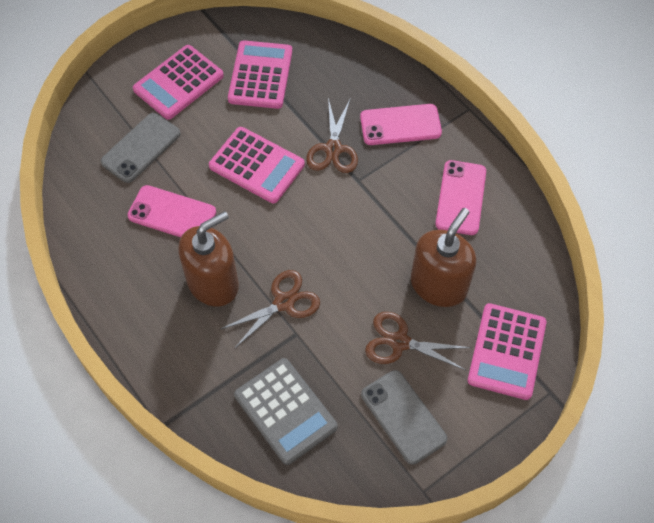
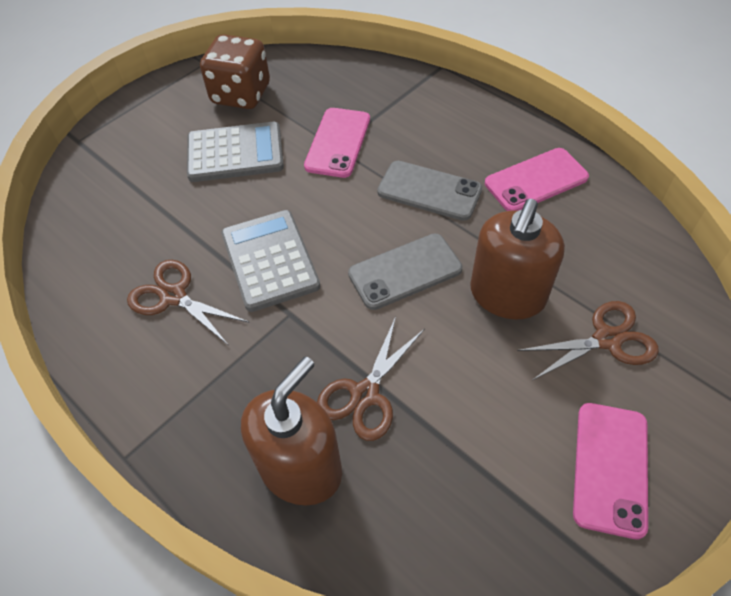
brown dice: 0 -> 1
grey calculator: 1 -> 2
pink calculator: 4 -> 0

